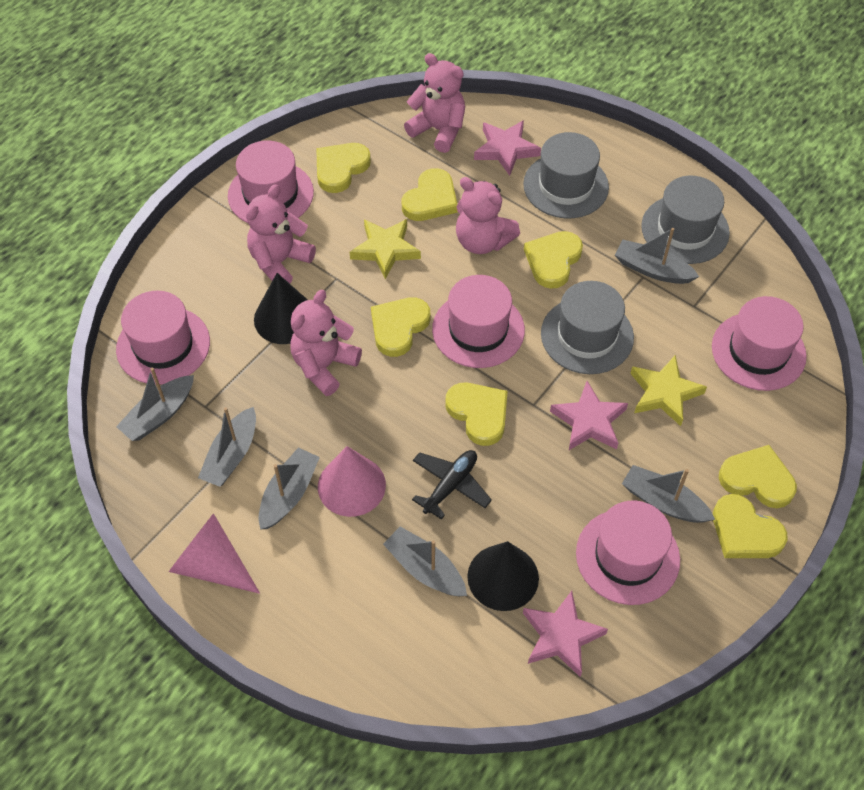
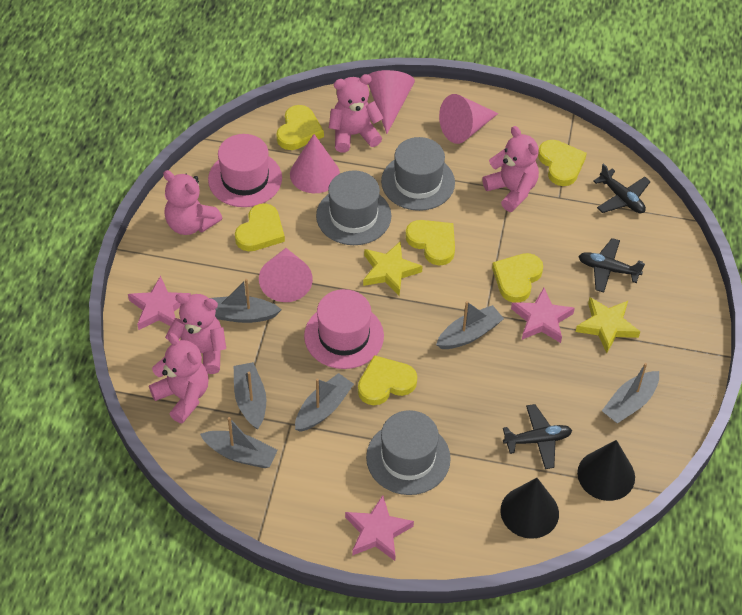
black plane: 1 -> 3
pink cone: 2 -> 4
pink hat: 5 -> 2
pink teddy bear: 4 -> 5
yellow heart: 7 -> 6

